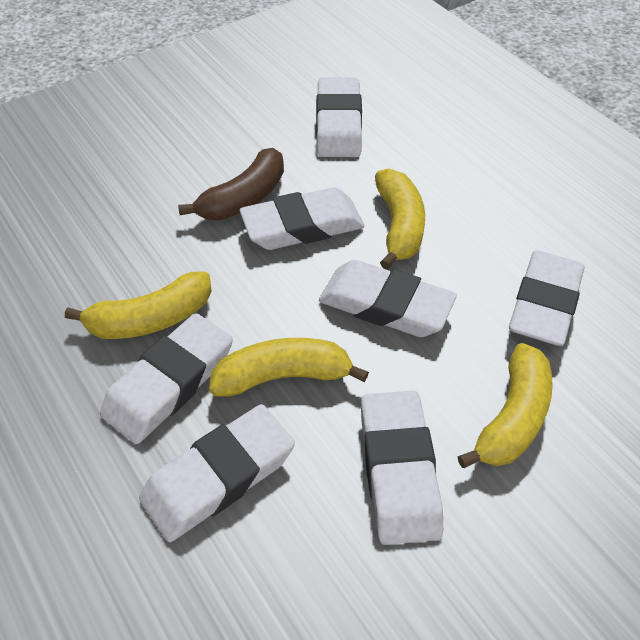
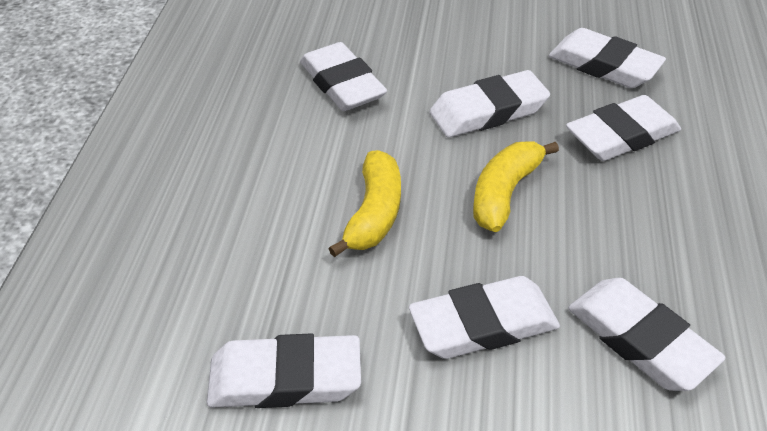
brown banana: 1 -> 0
yellow banana: 4 -> 2

